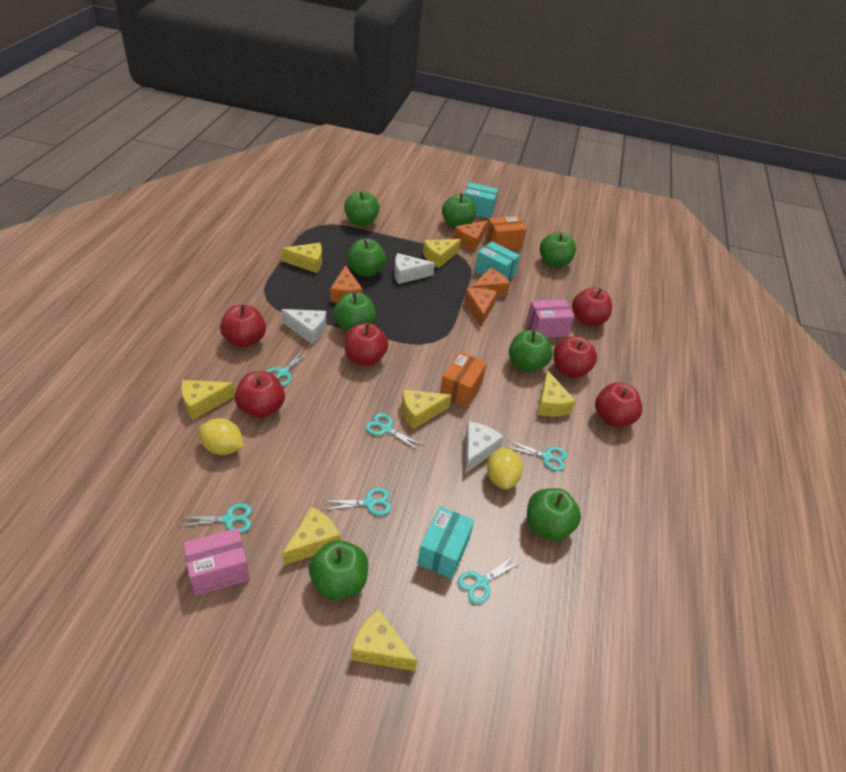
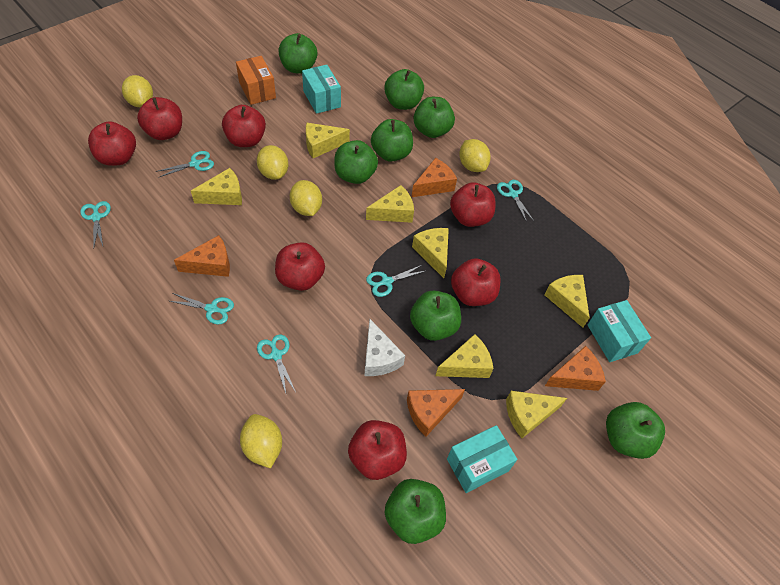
orange box: 2 -> 1
pink box: 2 -> 0
red apple: 6 -> 7
white cheese: 3 -> 1
yellow lemon: 2 -> 5

